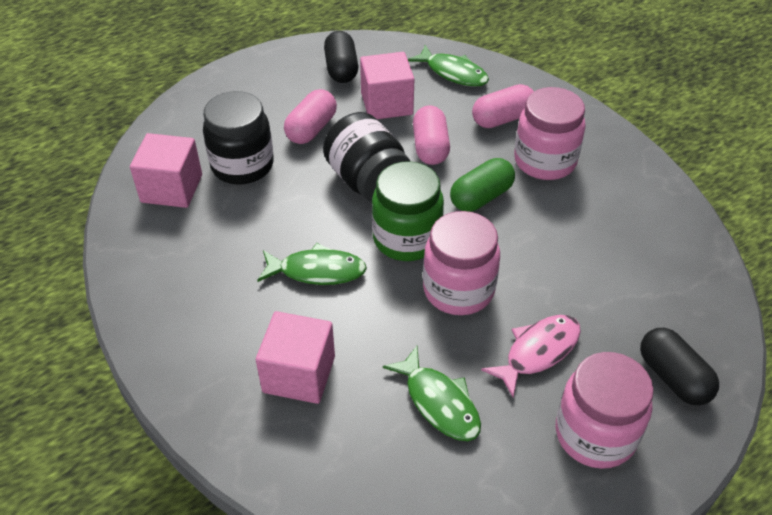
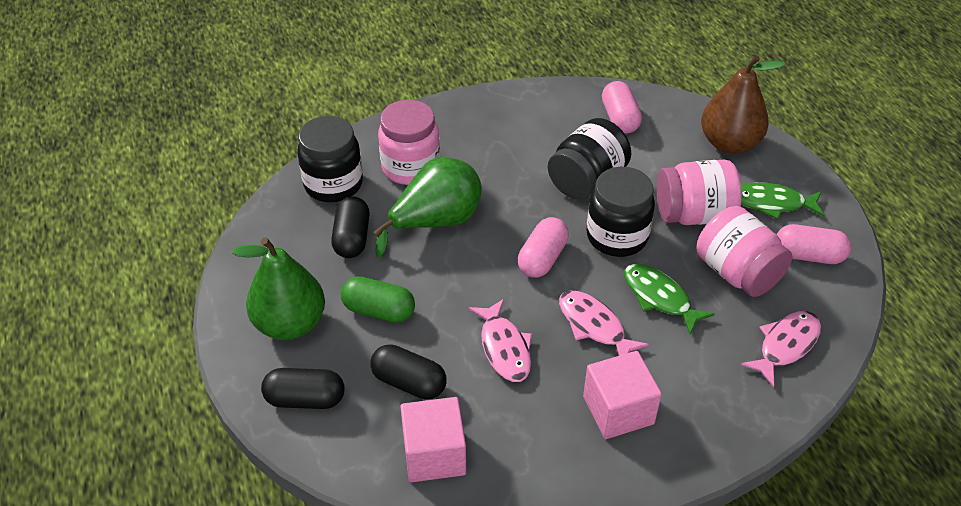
black capsule: 2 -> 3
black jar: 2 -> 3
brown pear: 0 -> 1
green fish: 3 -> 2
green jar: 1 -> 0
green pear: 0 -> 2
pink cube: 3 -> 2
pink fish: 1 -> 3

